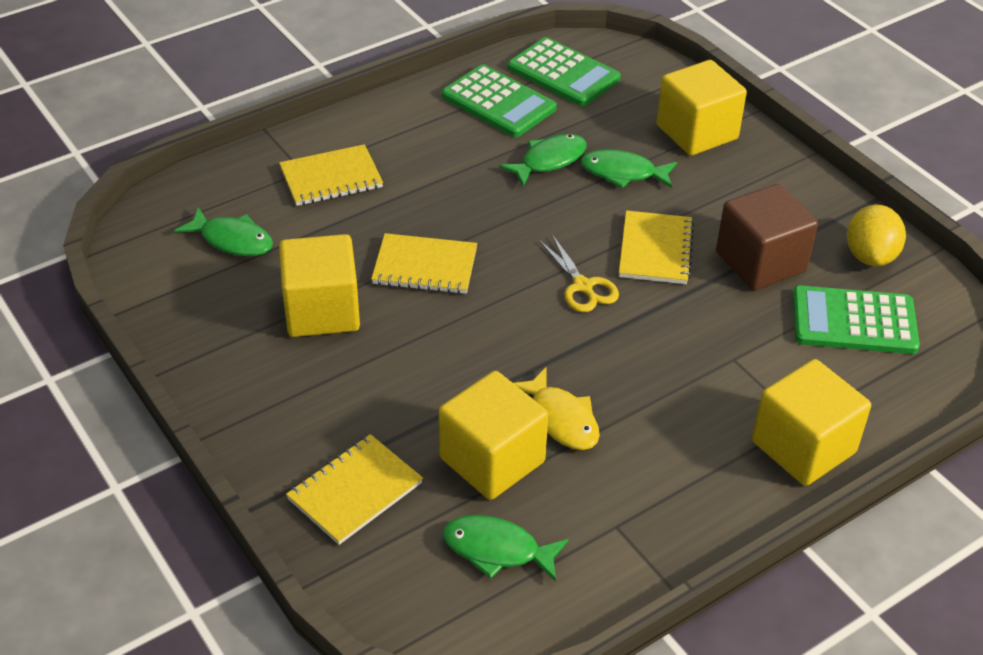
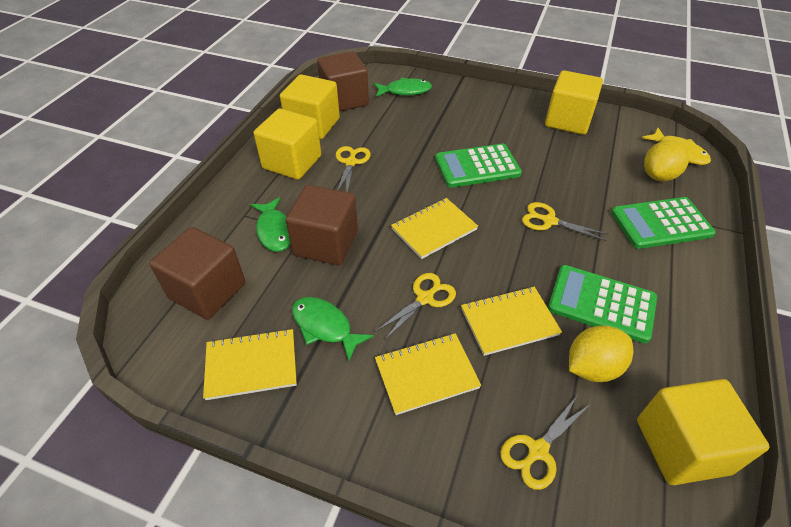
brown cube: 1 -> 3
green fish: 4 -> 3
yellow lemon: 1 -> 2
yellow scissors: 1 -> 4

